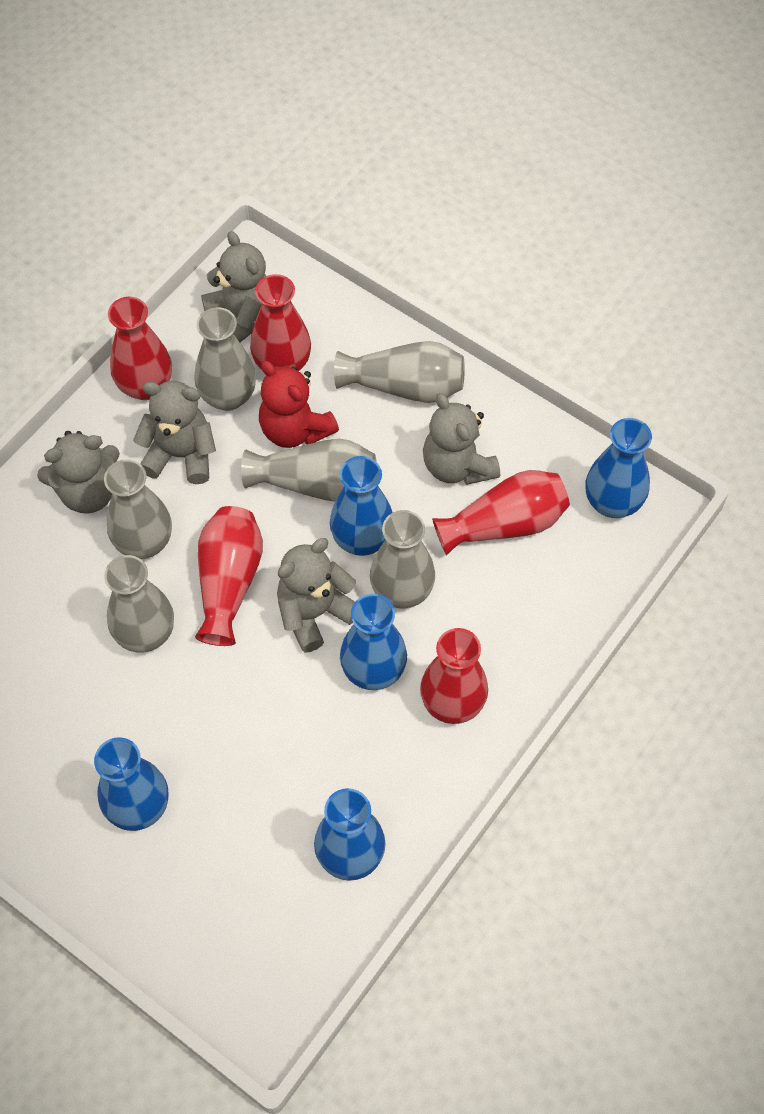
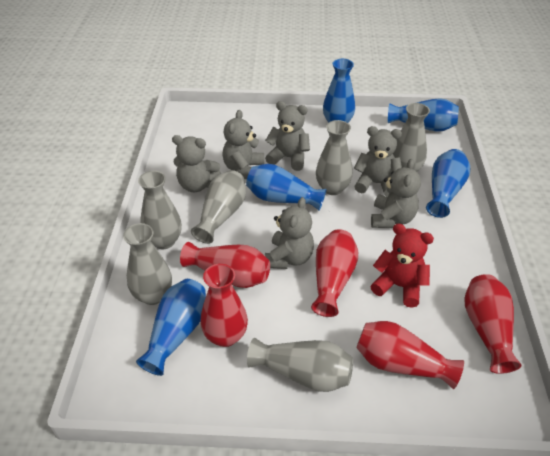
grey teddy bear: 5 -> 6

